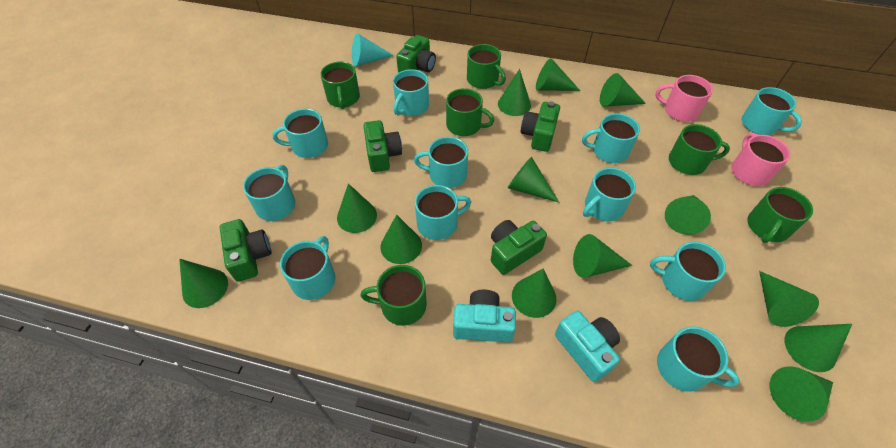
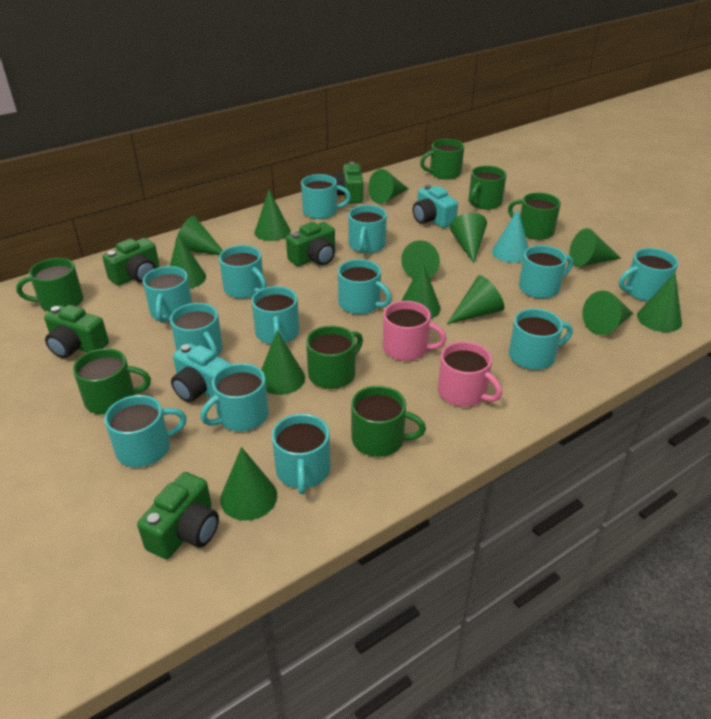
green mug: 6 -> 7
turquoise mug: 11 -> 13

